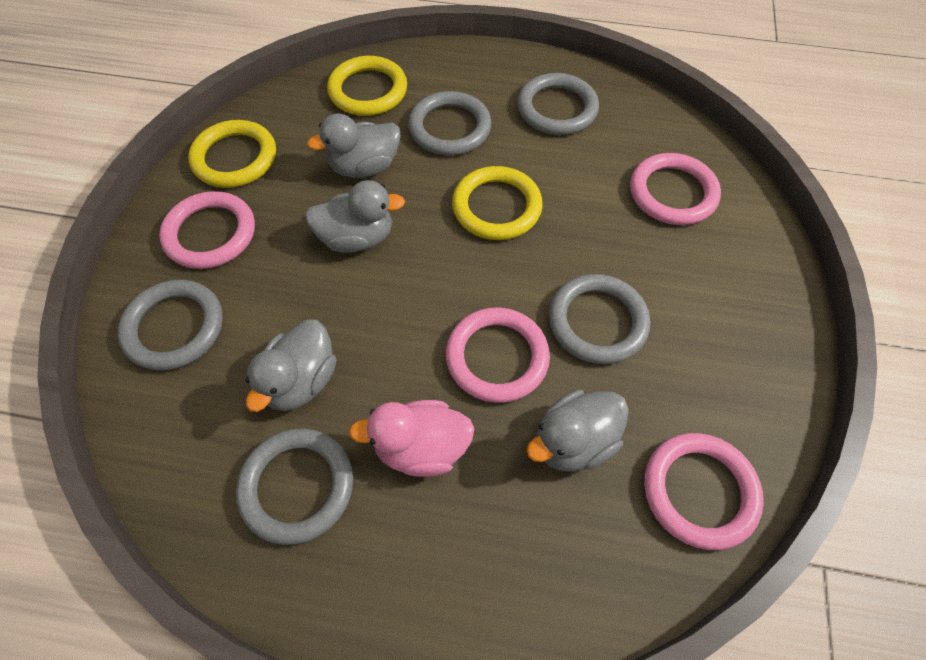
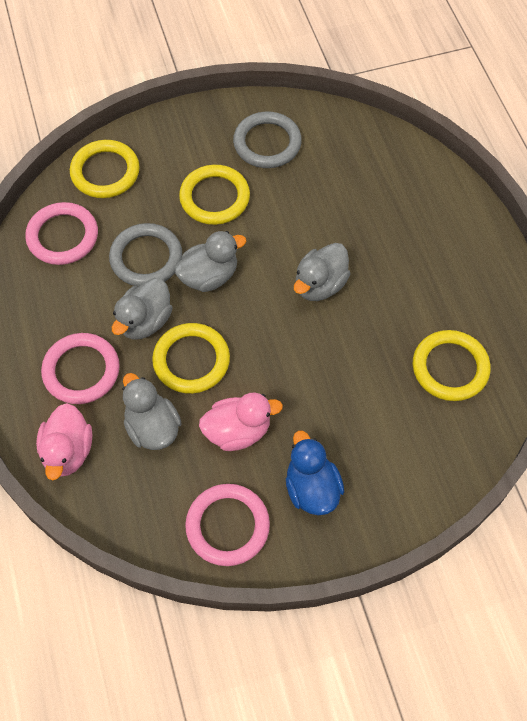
blue duck: 0 -> 1
grey ring: 5 -> 2
pink duck: 1 -> 2
pink ring: 4 -> 3
yellow ring: 3 -> 4

